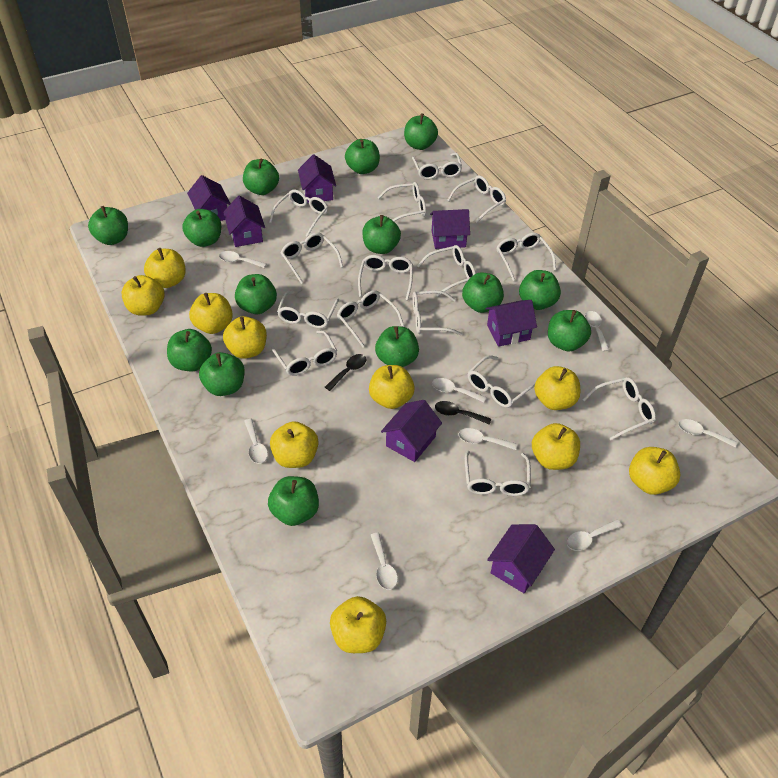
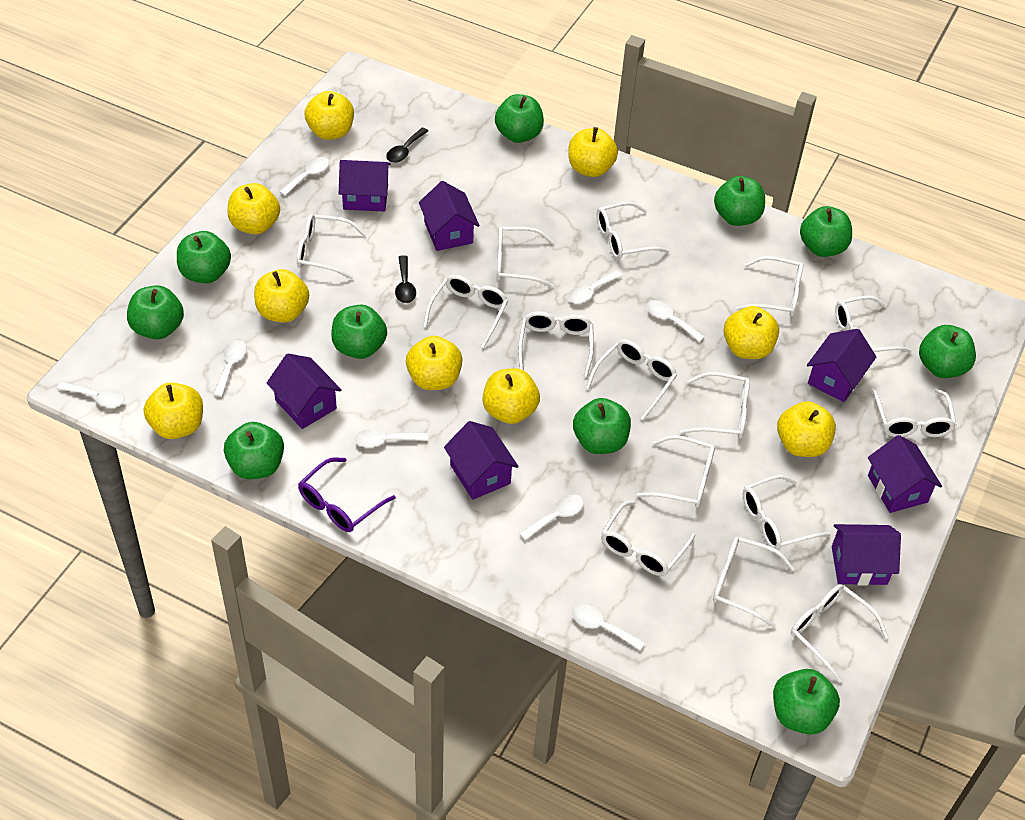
green apple: 14 -> 10
purple glasses: 0 -> 1
yellow apple: 10 -> 9

